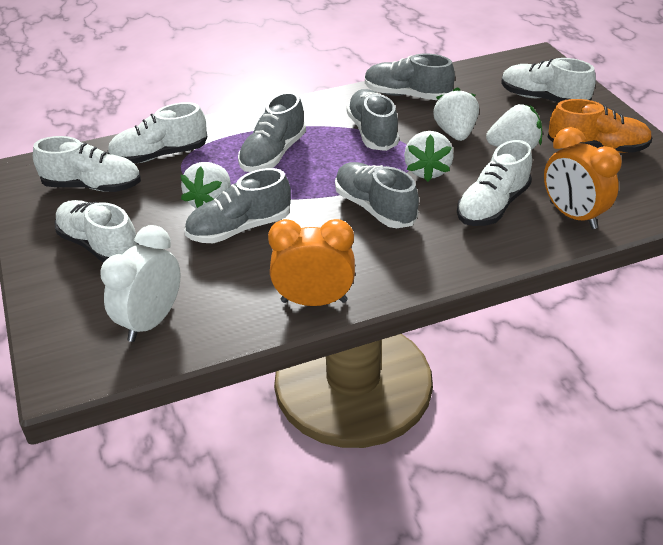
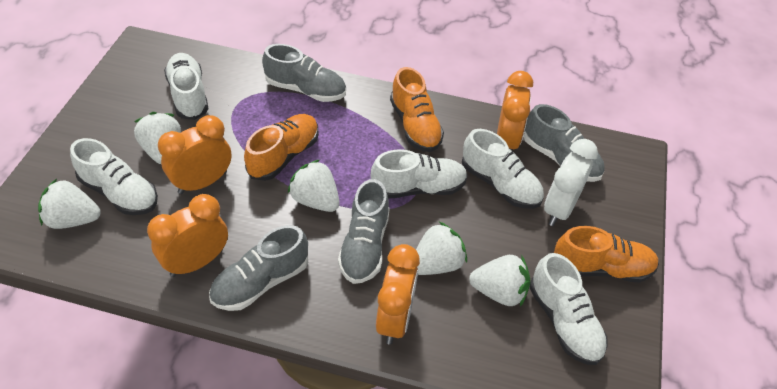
grey shoe: 5 -> 4
orange clock: 2 -> 4
orange shoe: 1 -> 3
white strawberry: 4 -> 5

